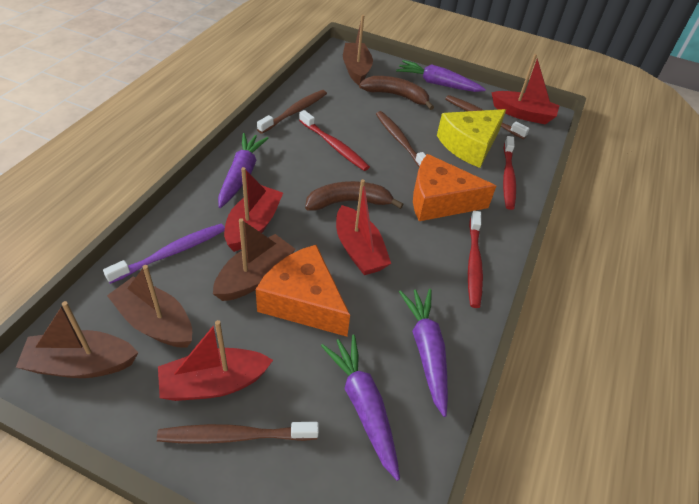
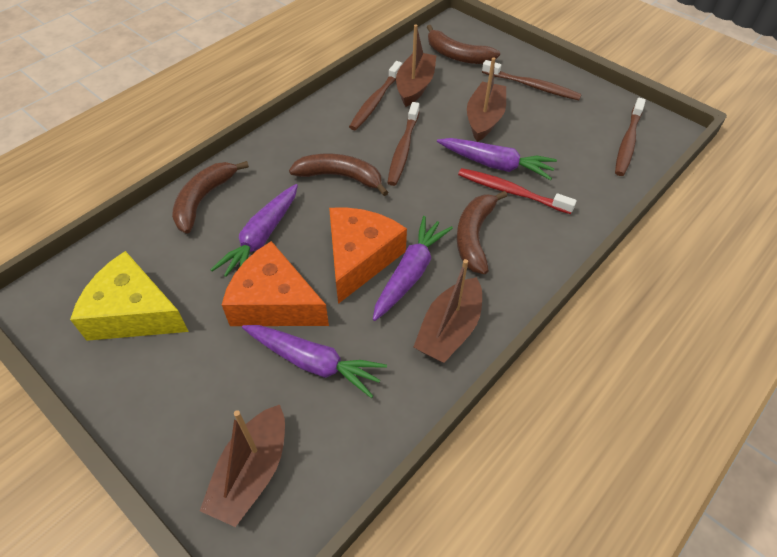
brown banana: 2 -> 4
purple toothbrush: 1 -> 0
red boat: 4 -> 0
red toothbrush: 3 -> 1

